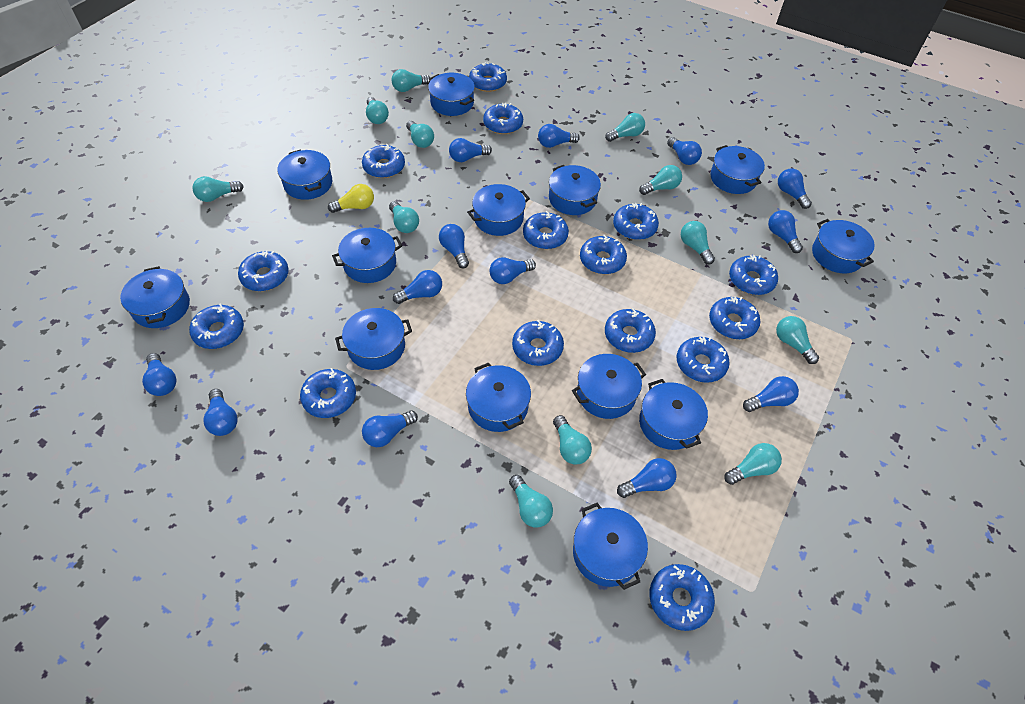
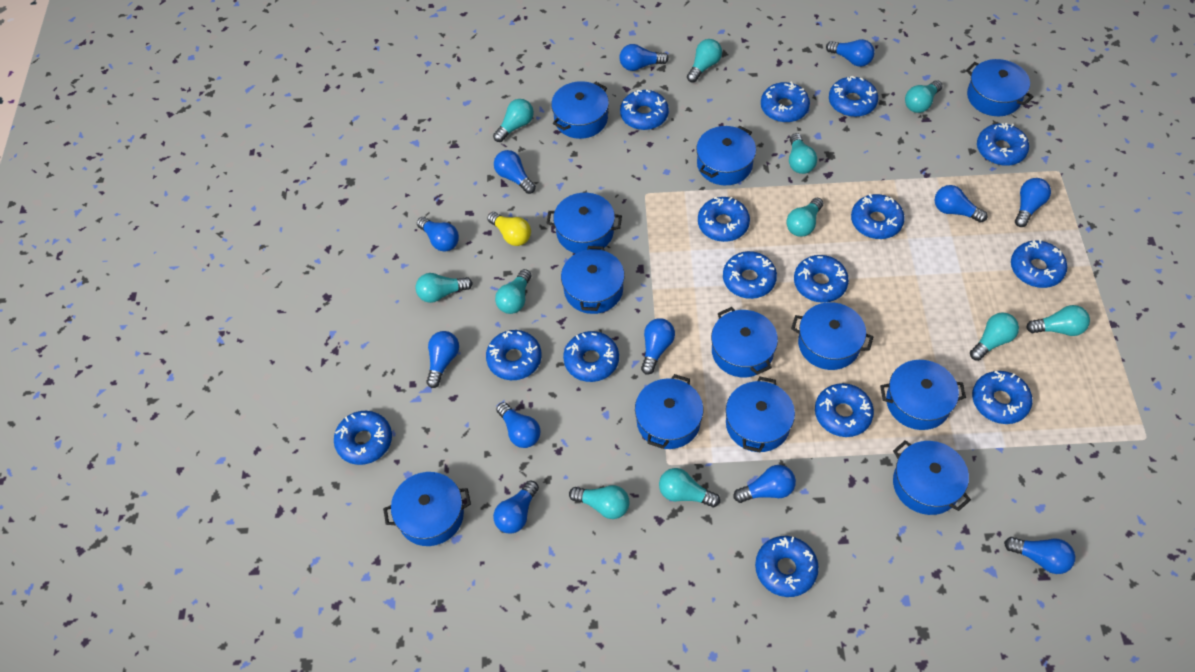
blue light bulb: 13 -> 12
blue pot: 13 -> 12
turquoise light bulb: 12 -> 11

